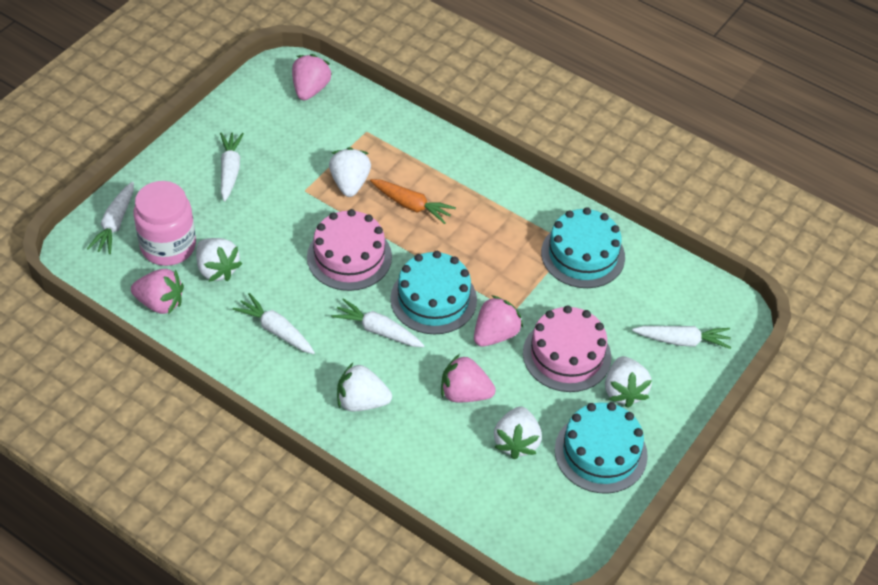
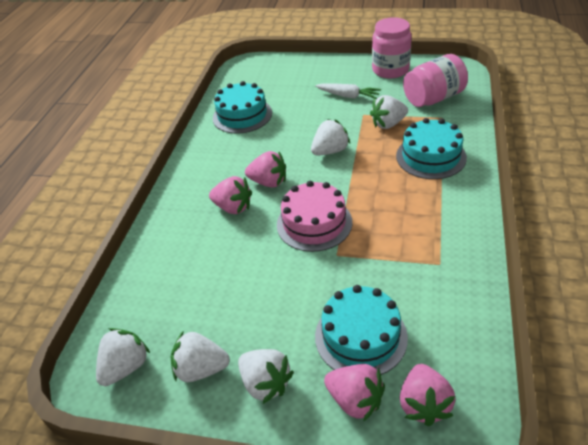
orange carrot: 1 -> 0
pink cake: 2 -> 1
pink jar: 1 -> 2
white carrot: 5 -> 1

